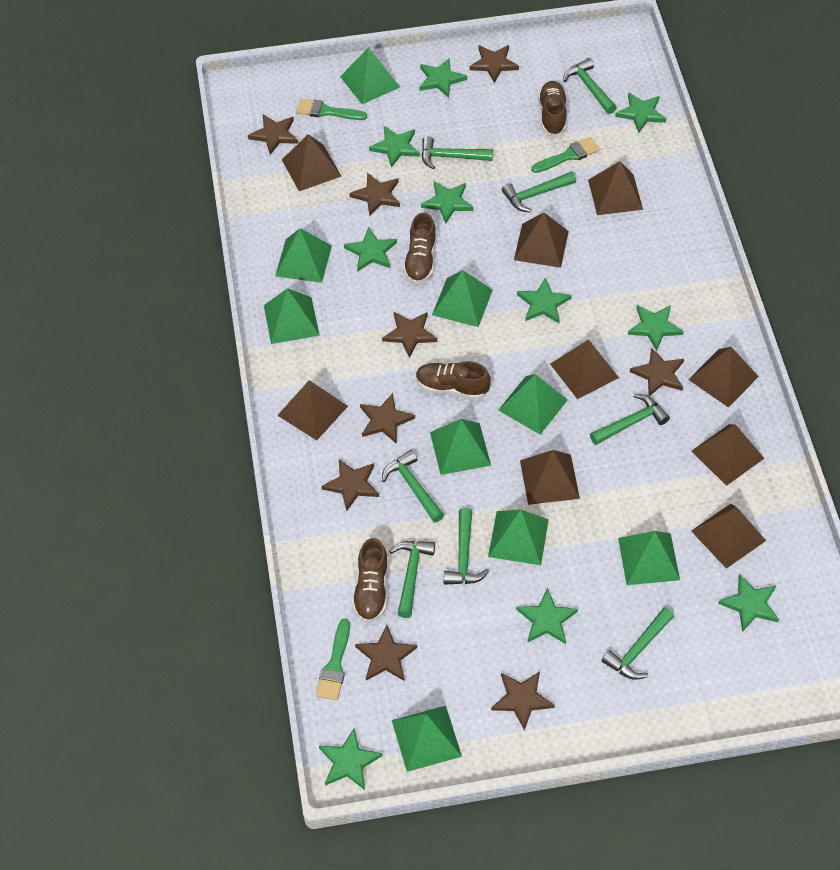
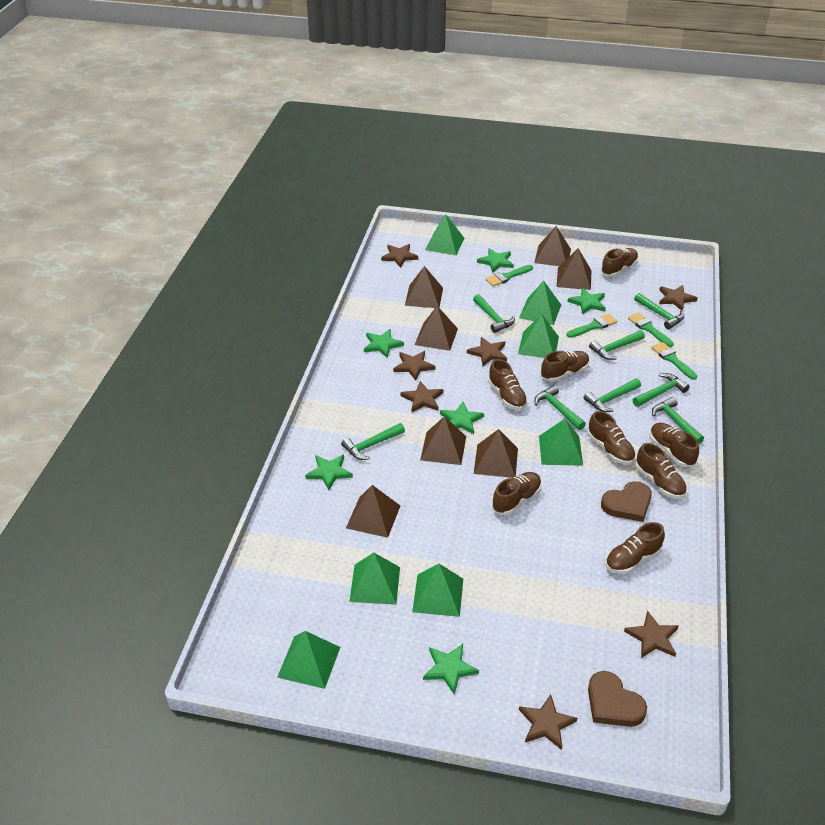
brown heart: 0 -> 2
brown pyramid: 9 -> 7
brown shoe: 4 -> 8
brown star: 9 -> 7
green brush: 3 -> 4
green pyramid: 9 -> 7
green star: 10 -> 6

